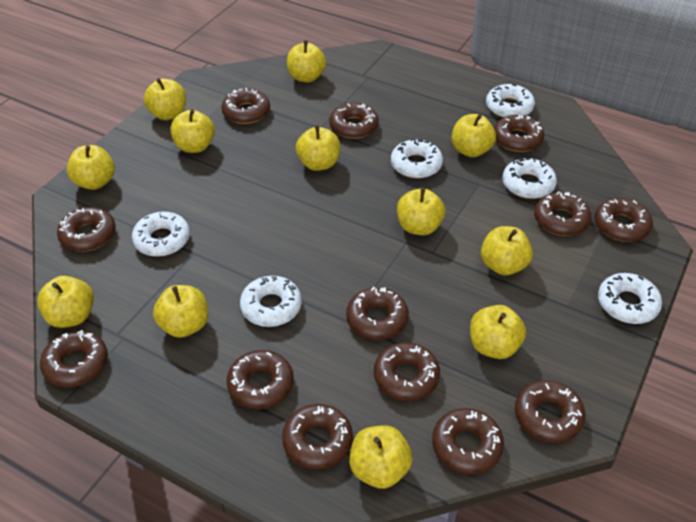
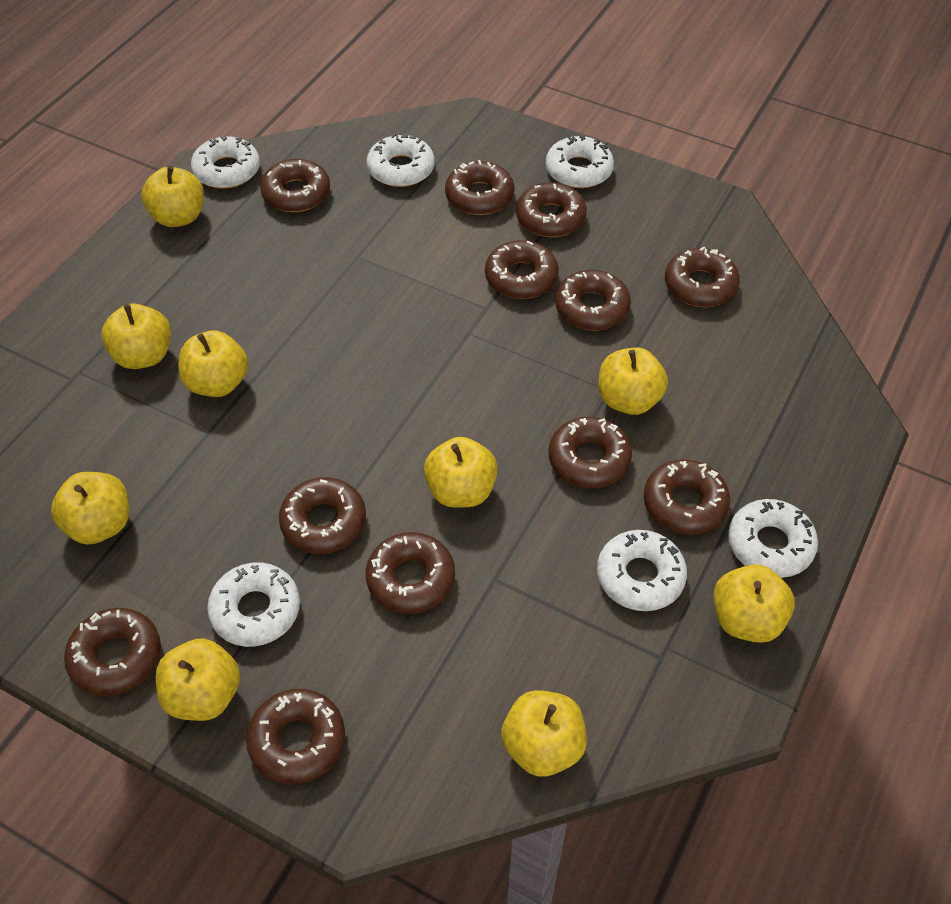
brown donut: 13 -> 12
yellow apple: 12 -> 9

